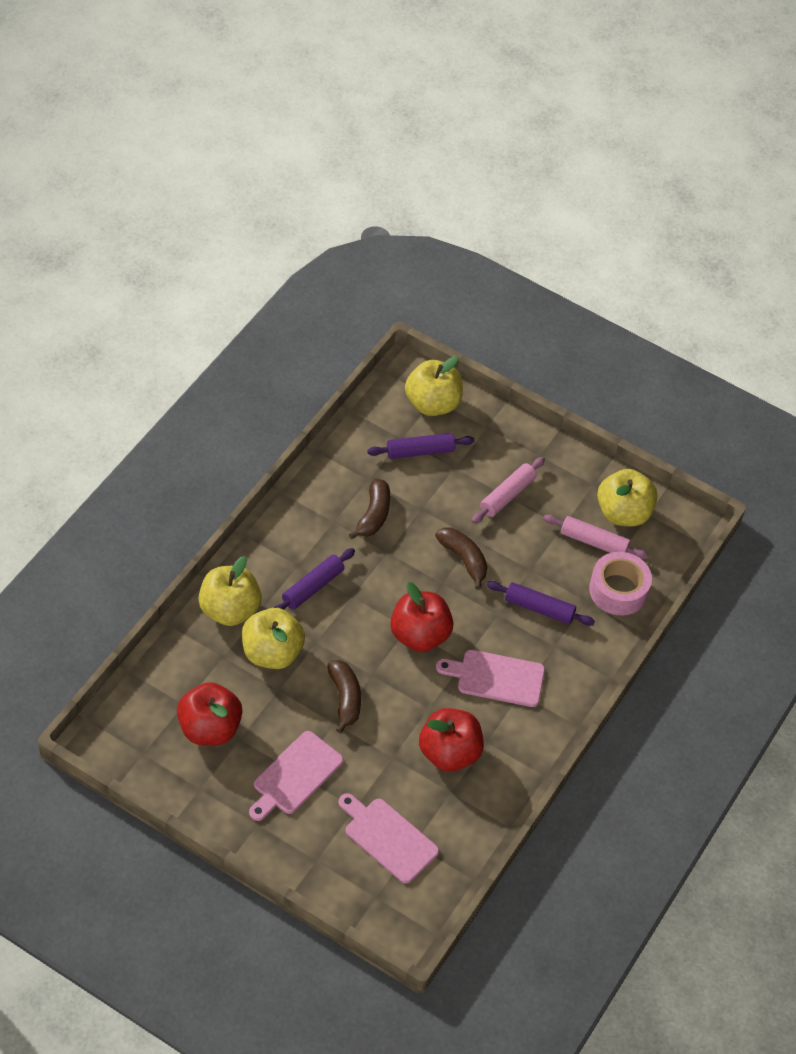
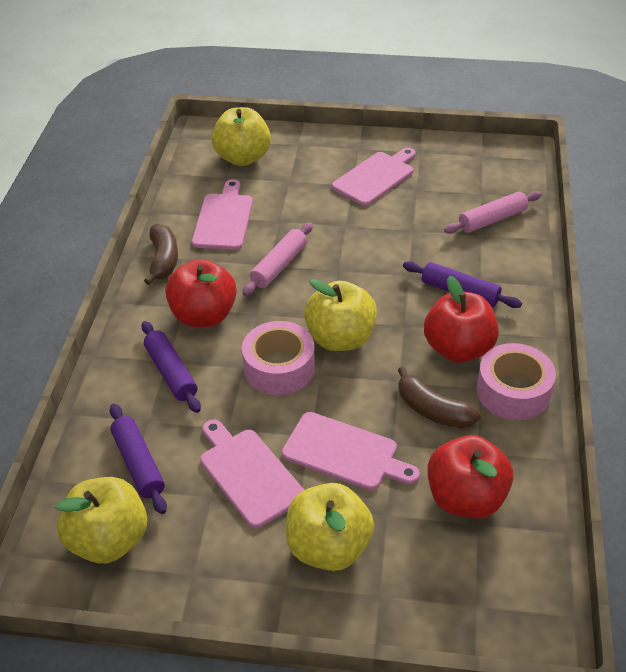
brown banana: 3 -> 2
pink cutting board: 3 -> 4
pink tape: 1 -> 2

